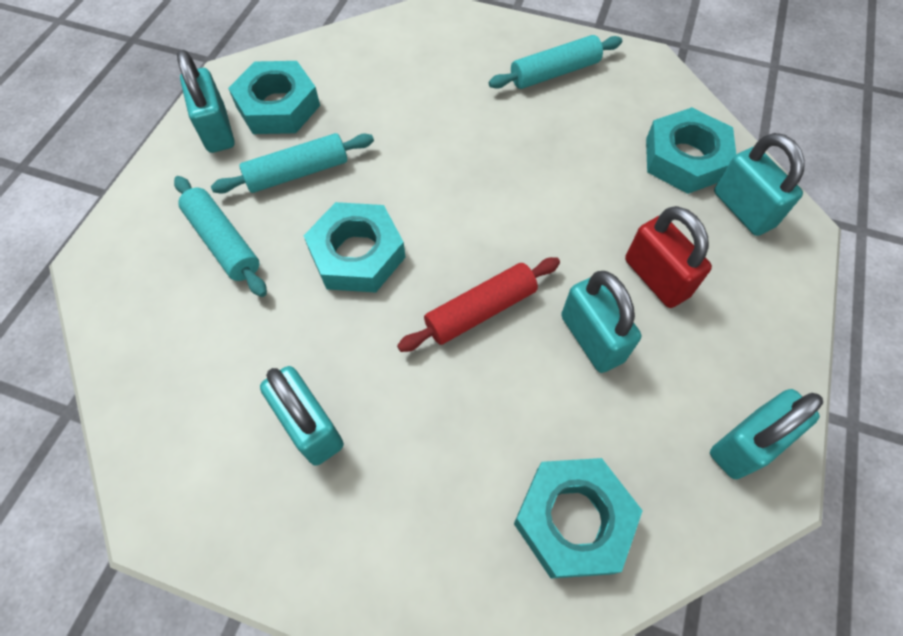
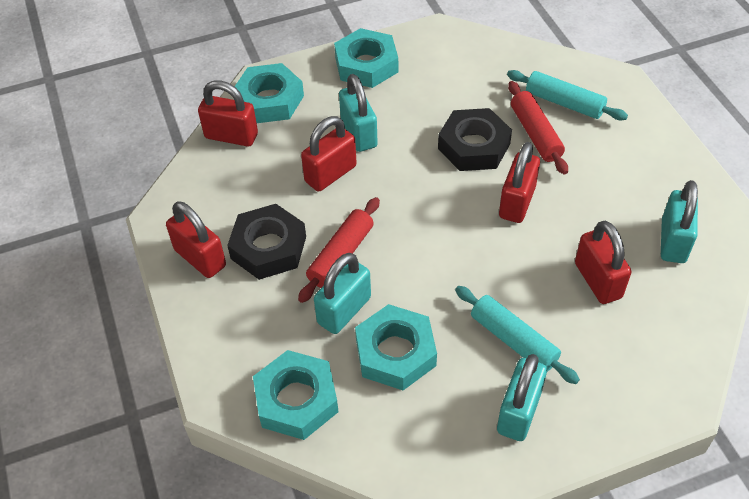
black nut: 0 -> 2
red padlock: 1 -> 5
red rolling pin: 1 -> 2
turquoise padlock: 5 -> 4
turquoise rolling pin: 3 -> 2

